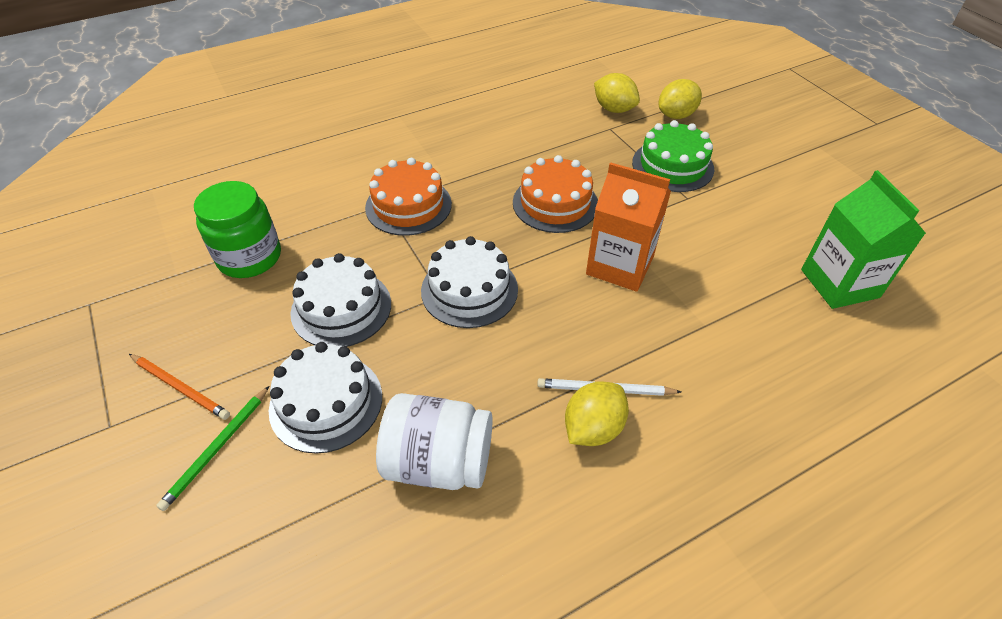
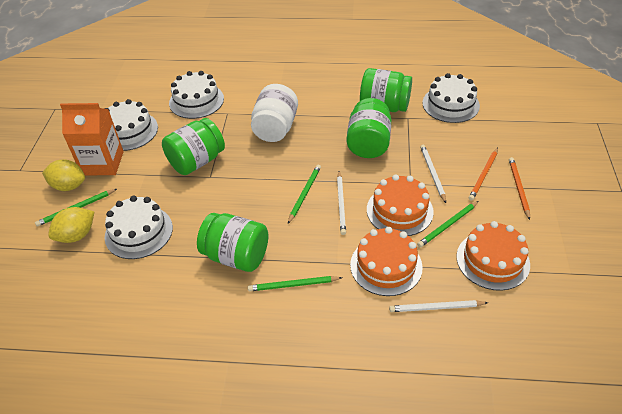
green cake: 1 -> 0
green carton: 1 -> 0
green jar: 1 -> 4
green pencil: 1 -> 4
orange cake: 2 -> 3
orange pencil: 1 -> 2
white cake: 3 -> 4
white pencil: 1 -> 3
yellow lemon: 3 -> 2

